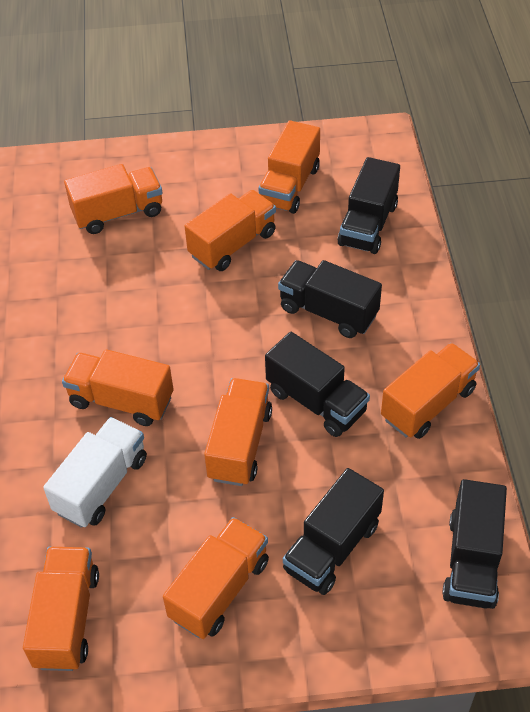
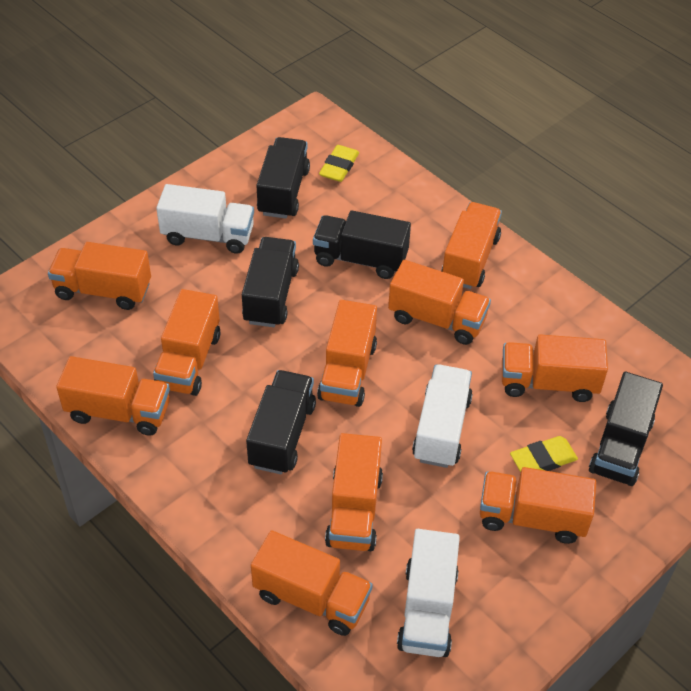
orange truck: 8 -> 10
white truck: 1 -> 3
yellow eraser: 0 -> 2

